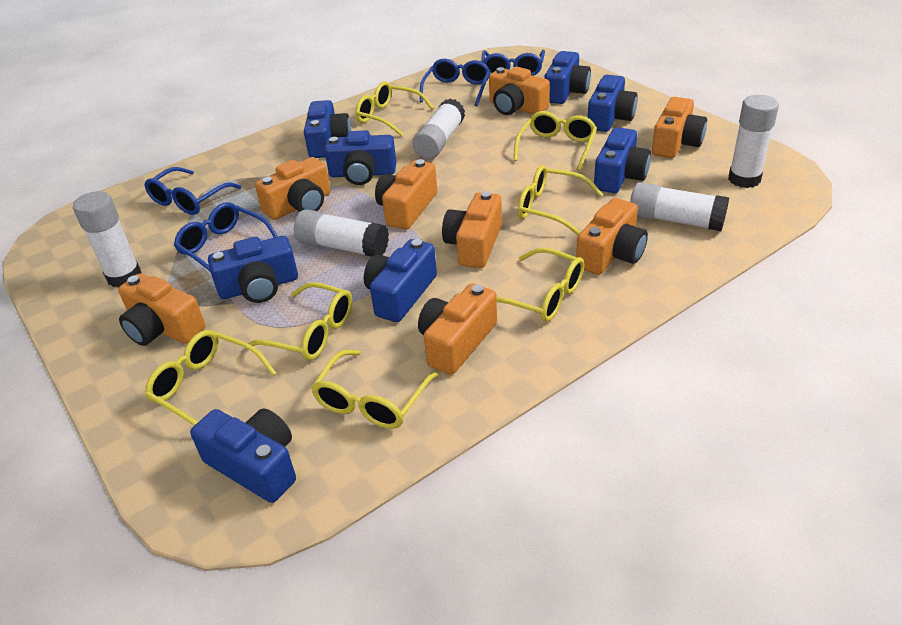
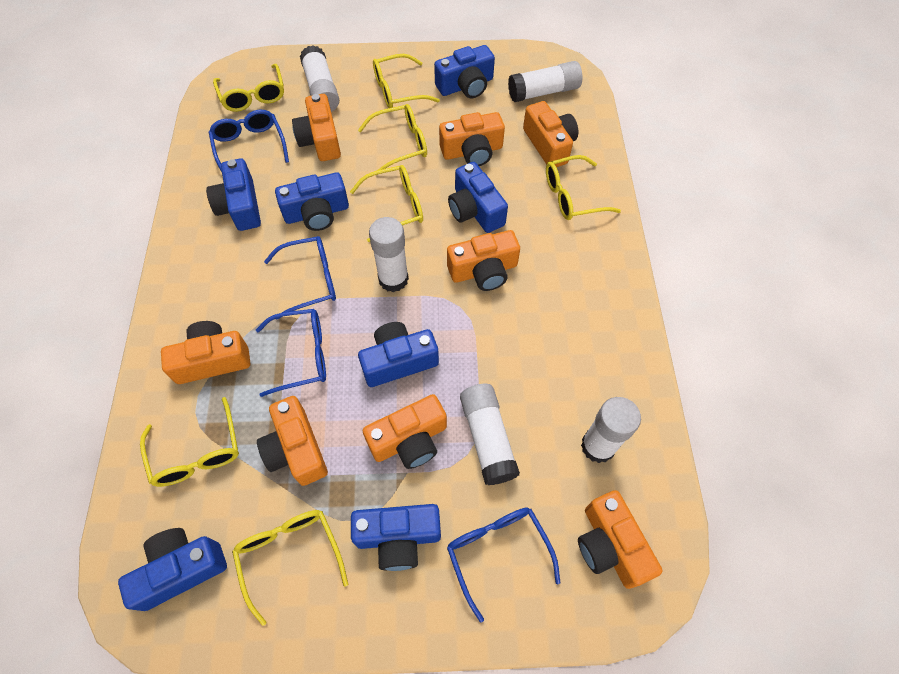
blue camera: 8 -> 7

